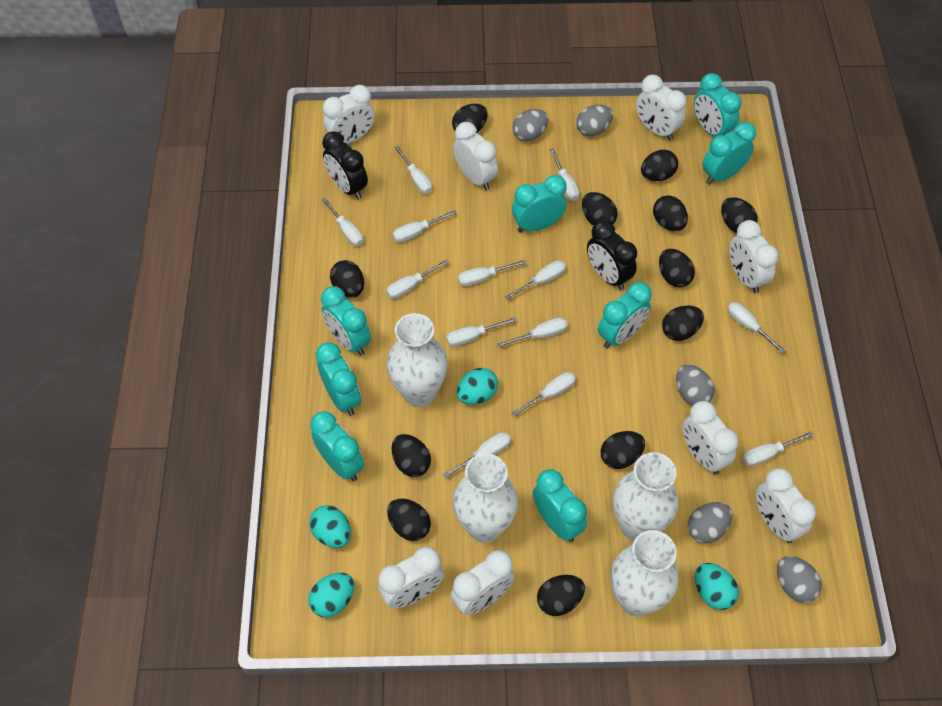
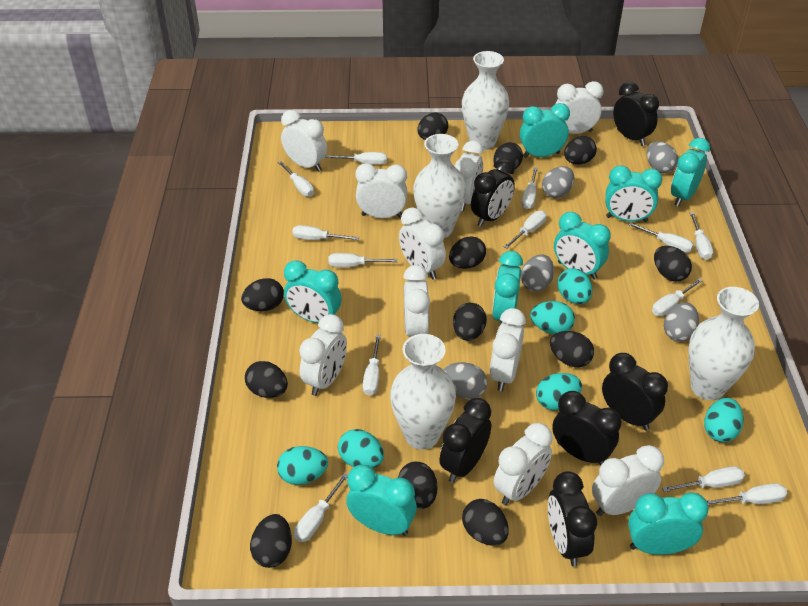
black clock: 2 -> 6
turquoise egg: 4 -> 6
white clock: 8 -> 10

